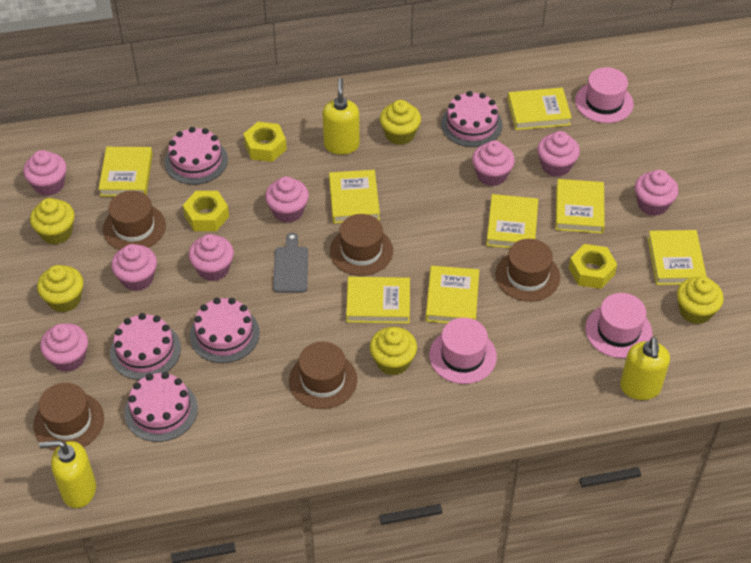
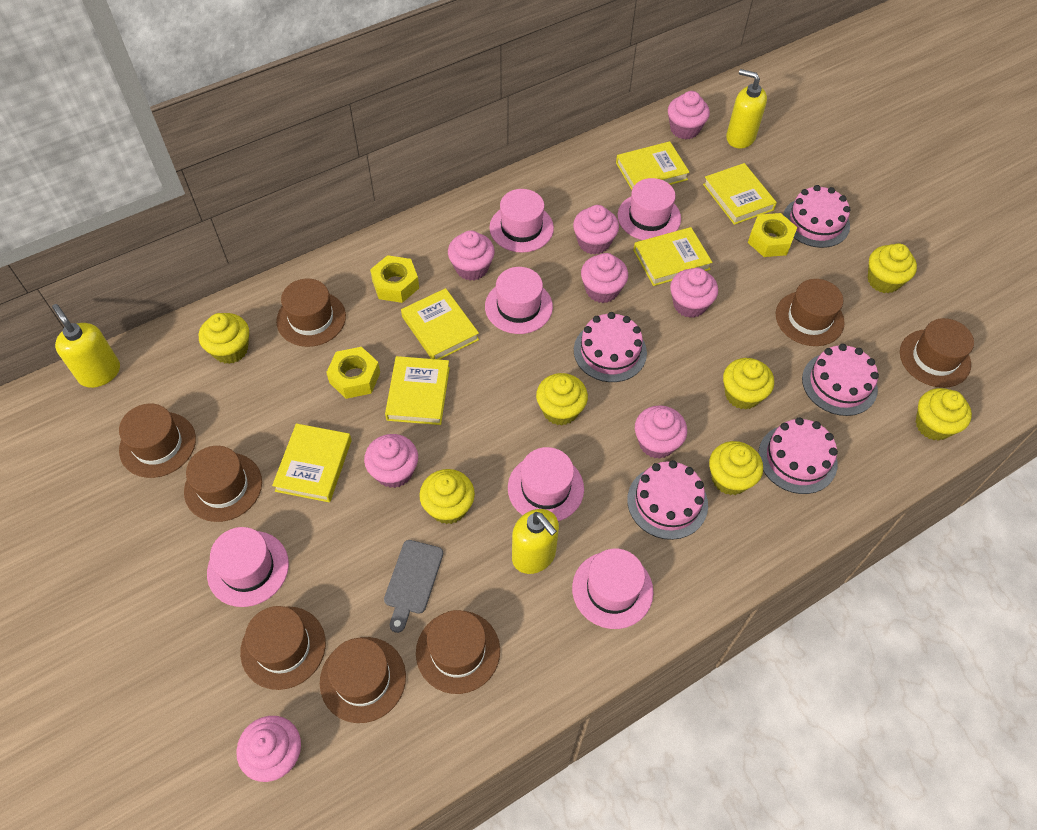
brown hat: 5 -> 8
pink hat: 3 -> 6
yellow book: 8 -> 6
yellow cupcake: 5 -> 7

